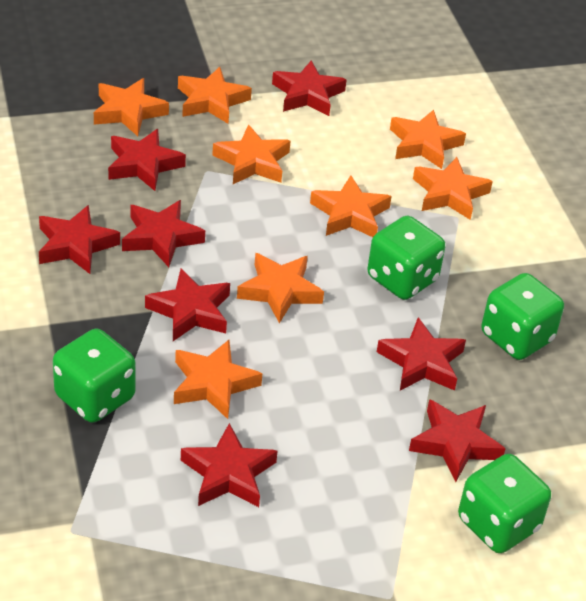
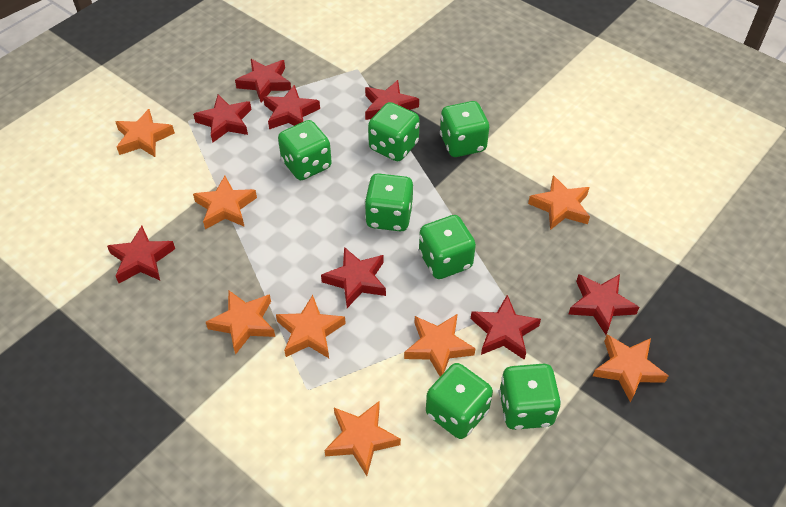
green dice: 4 -> 7

